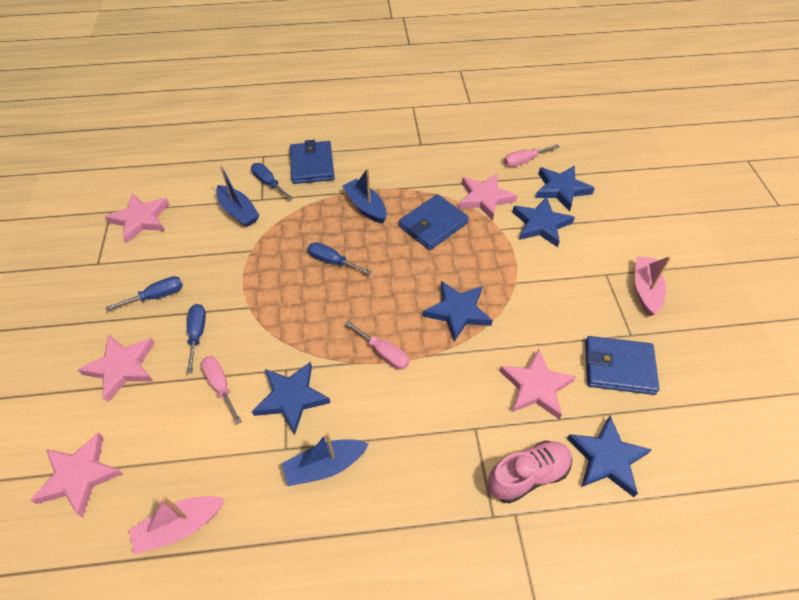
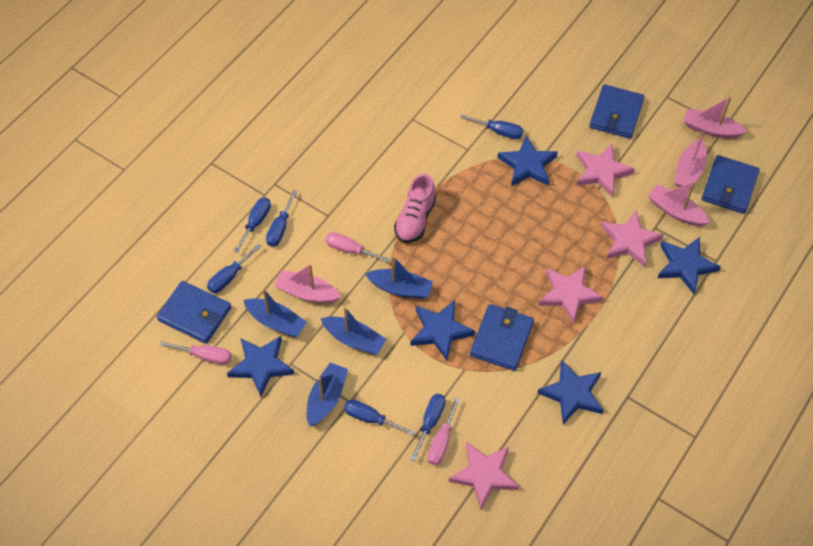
blue boat: 3 -> 4
blue screwdriver: 4 -> 6
blue wallet: 3 -> 4
pink boat: 2 -> 4
pink star: 5 -> 4

